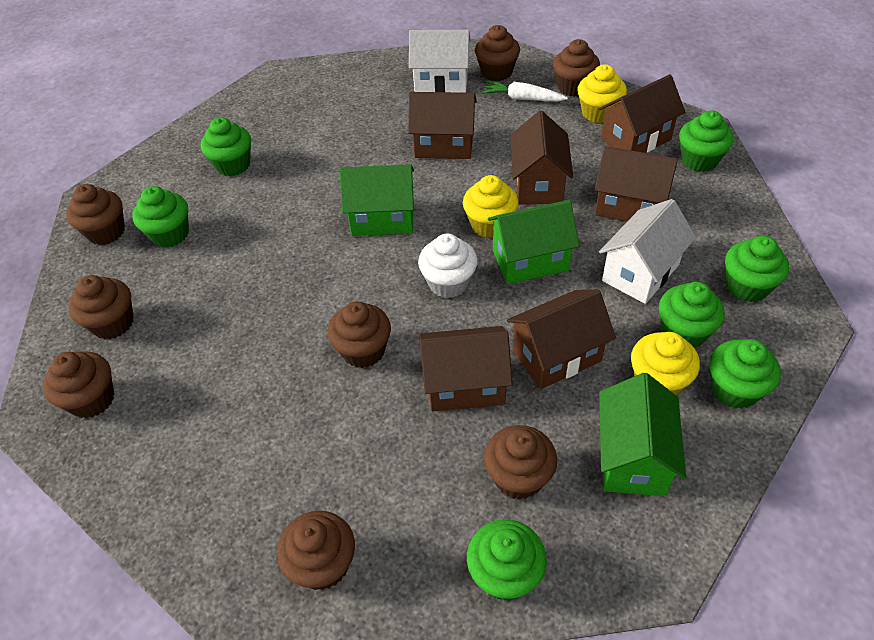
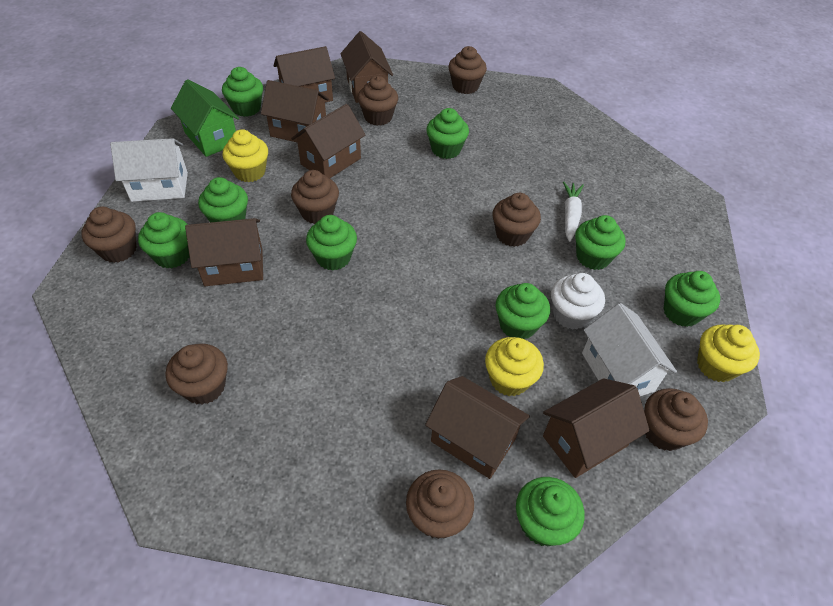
brown house: 6 -> 7
green cupcake: 7 -> 9
green house: 3 -> 1

